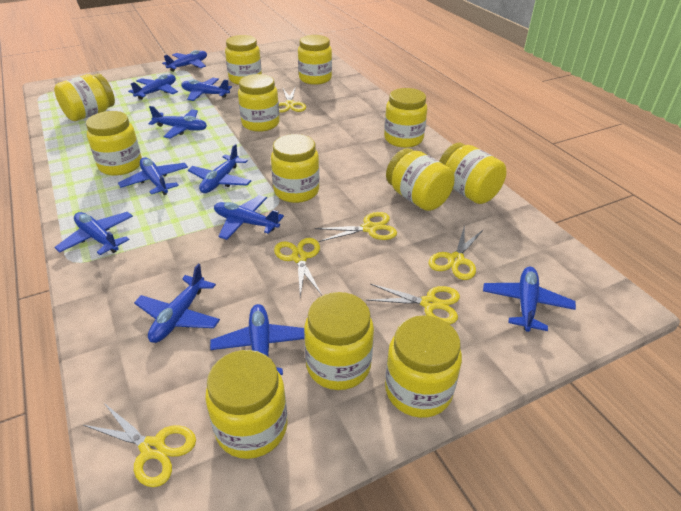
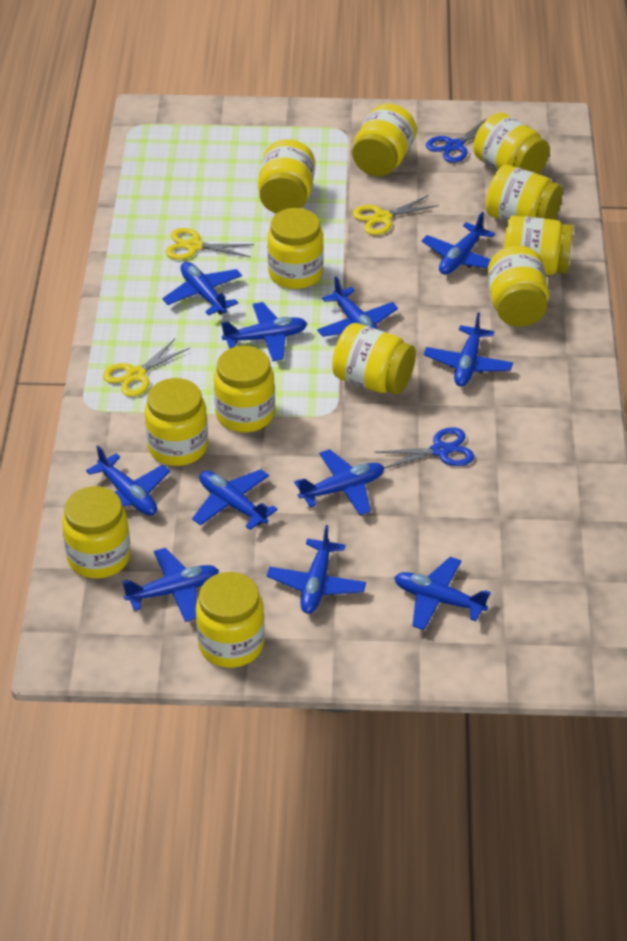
blue scissors: 0 -> 2
yellow scissors: 6 -> 3

